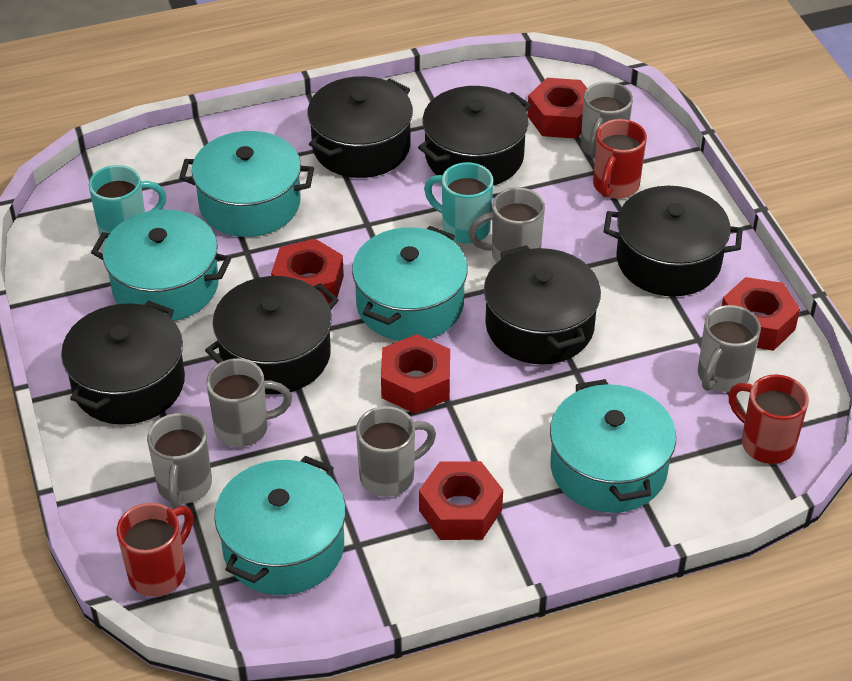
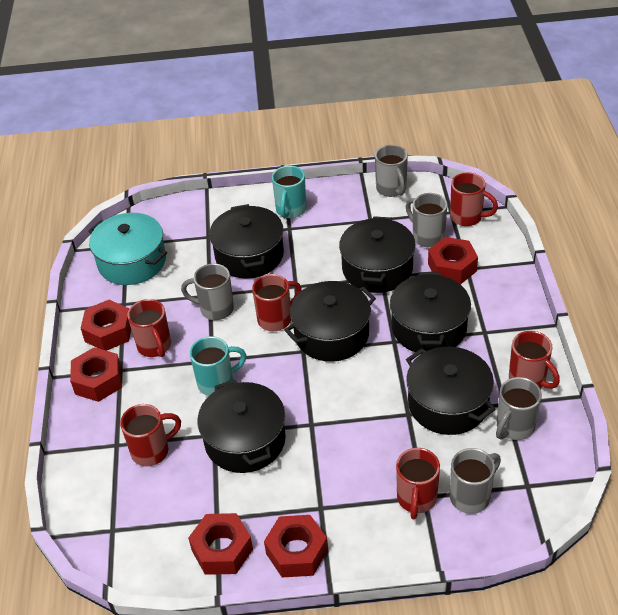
grey mug: 6 -> 5
red mug: 3 -> 6
turquoise pot: 5 -> 1

